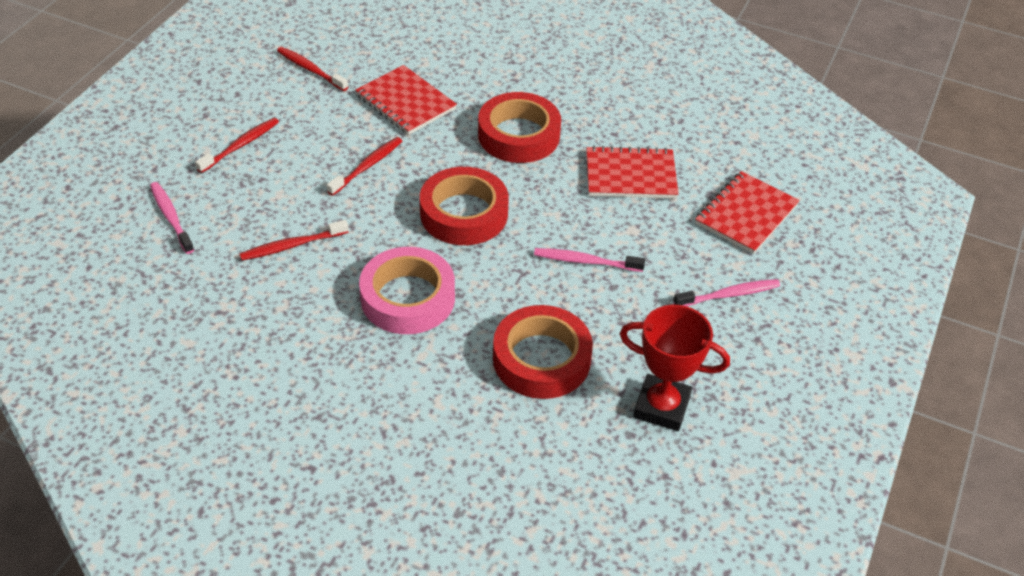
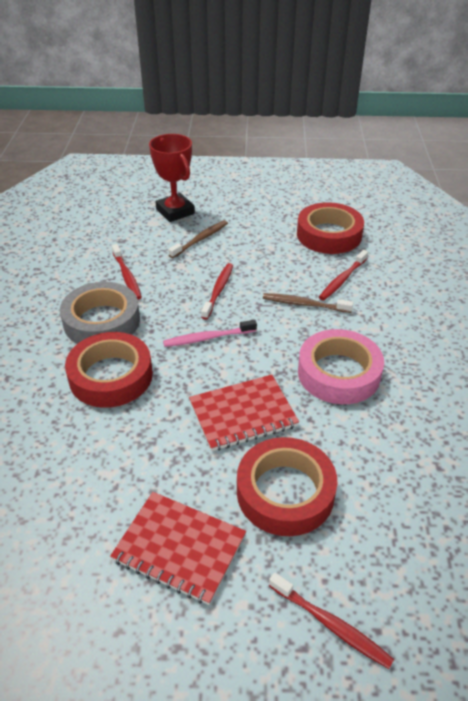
brown toothbrush: 0 -> 2
grey tape: 0 -> 1
pink toothbrush: 3 -> 1
red notebook: 3 -> 2

